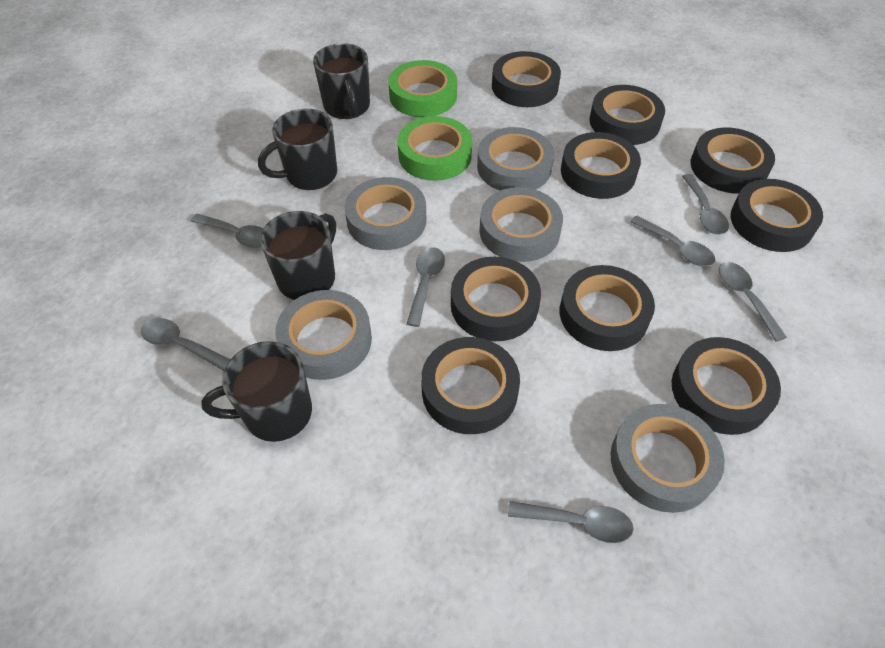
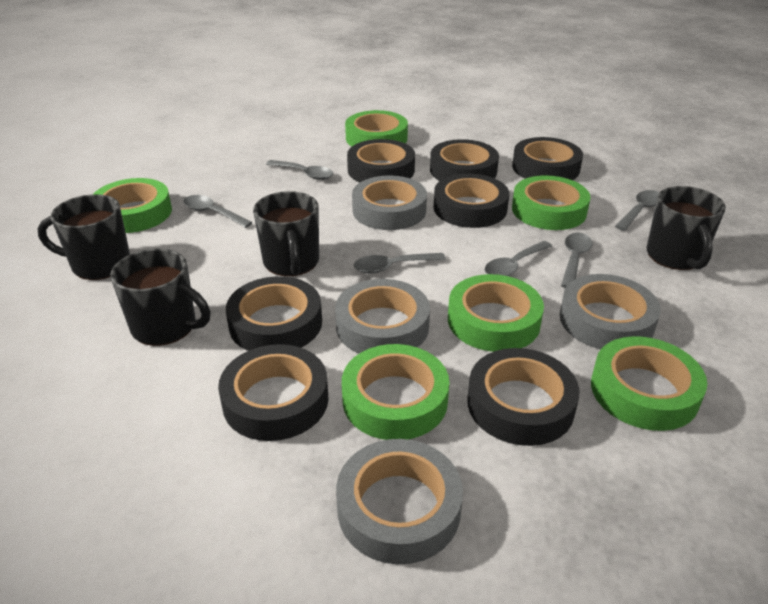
black tape: 9 -> 7
green tape: 2 -> 6
grey spoon: 7 -> 6
grey tape: 5 -> 4

